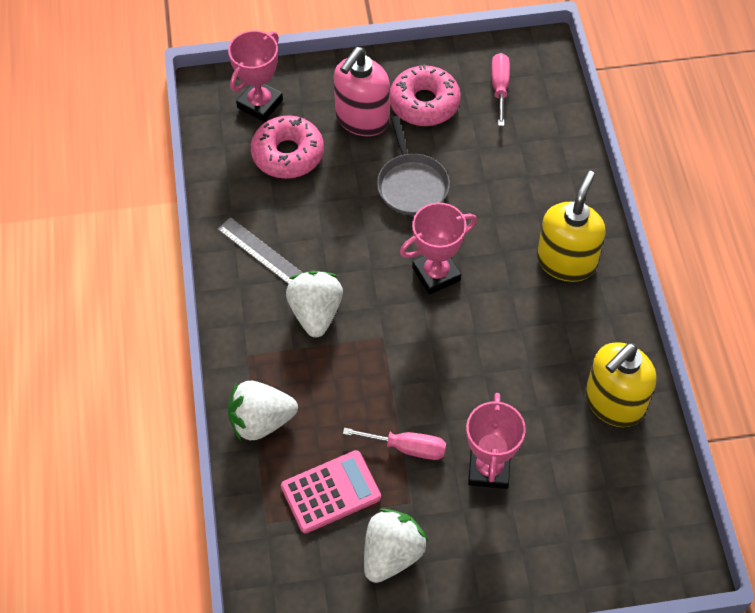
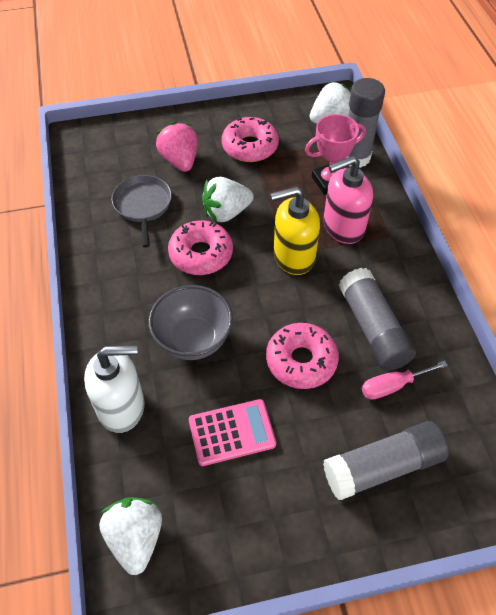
grey bowl: 0 -> 1
grey glue stick: 0 -> 3
grey ruler: 1 -> 0
pink donut: 2 -> 3
pink screwdriver: 2 -> 1
pink strawberry: 0 -> 1
pink trophy: 3 -> 1
white soap dispenser: 0 -> 1
yellow soap dispenser: 2 -> 1

